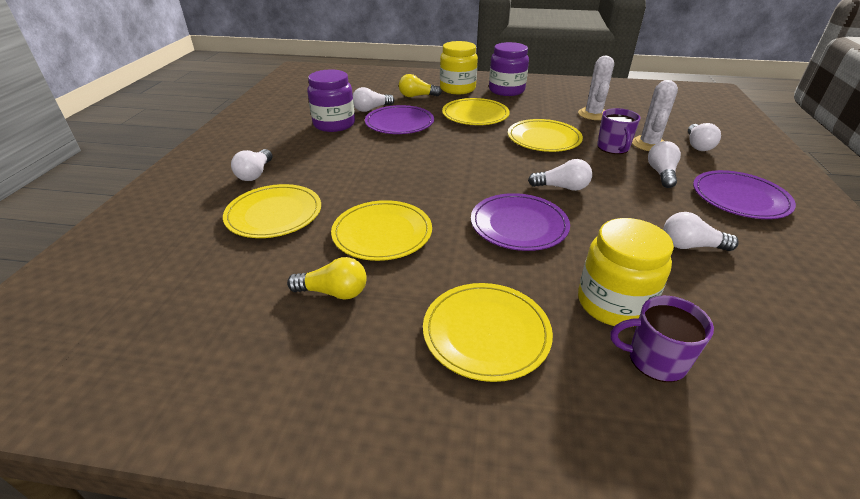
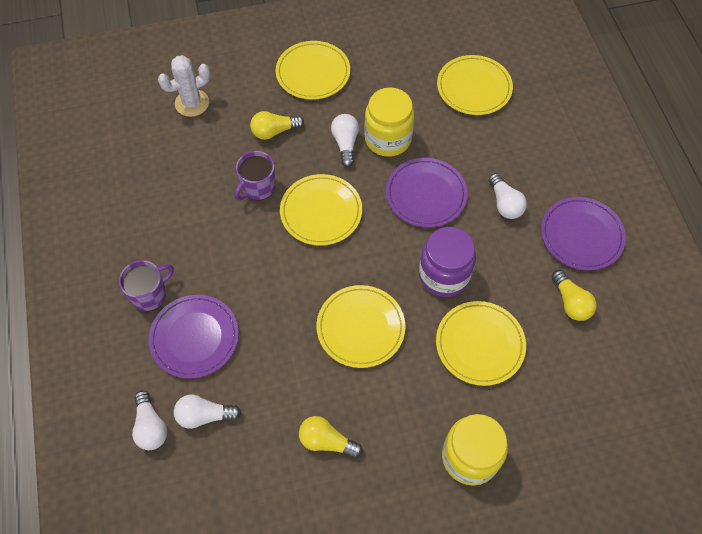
purple jar: 2 -> 1
white cactus: 2 -> 1
white light bulb: 6 -> 4
yellow light bulb: 2 -> 3

